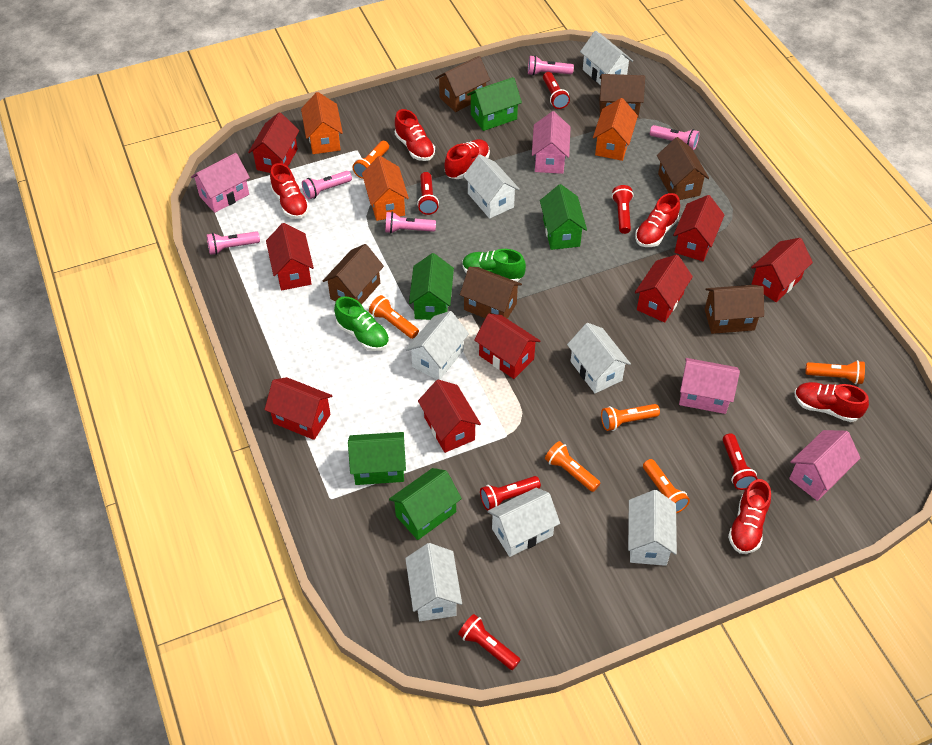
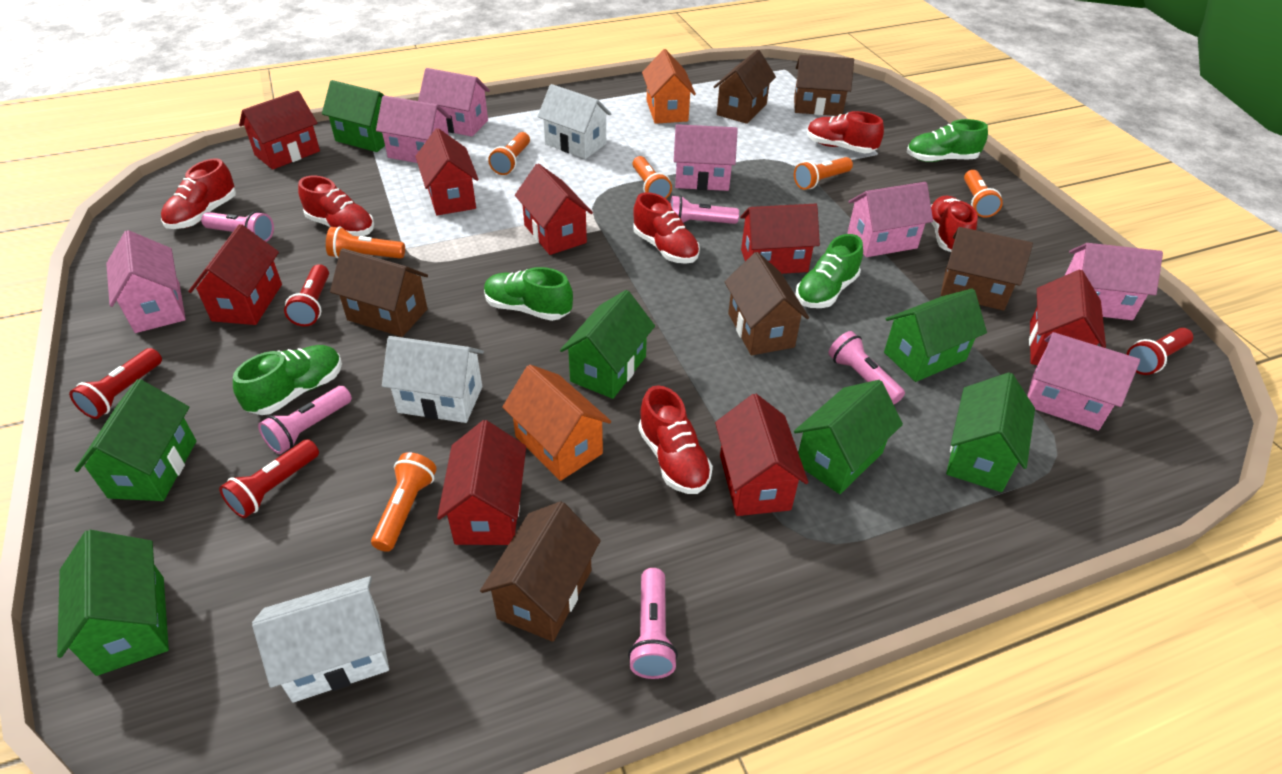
green house: 5 -> 7
green shoe: 2 -> 4
orange house: 3 -> 2
pink house: 4 -> 7
red flashlight: 6 -> 4
white house: 7 -> 3

